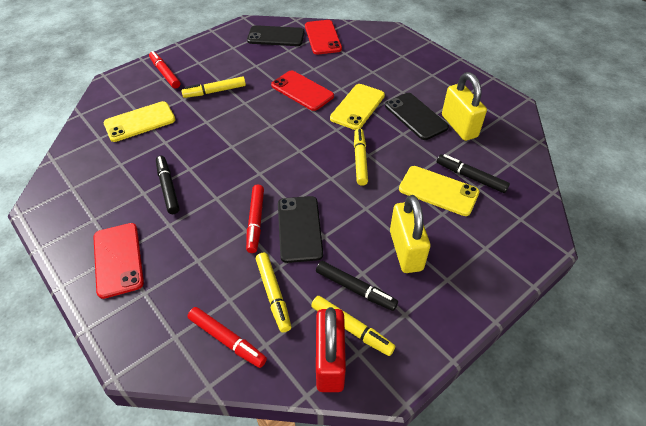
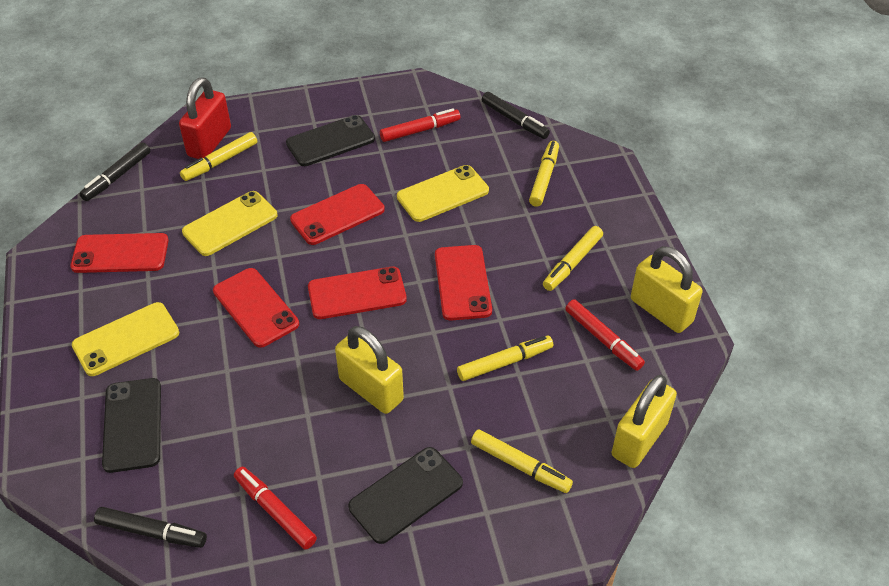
red phone: 3 -> 5
yellow marker: 4 -> 5
yellow padlock: 2 -> 3

